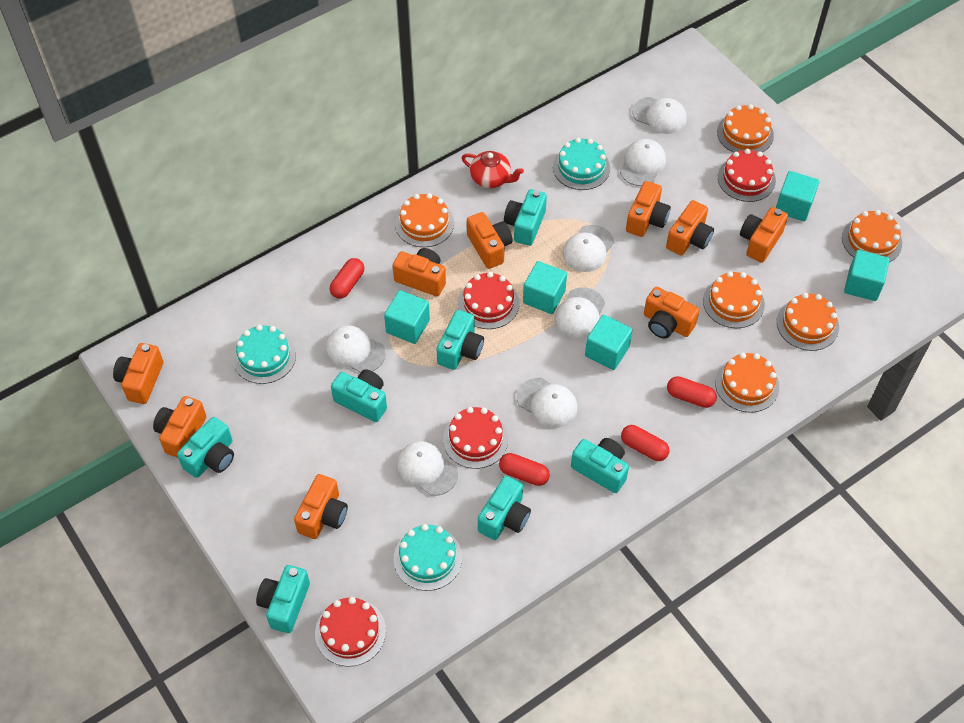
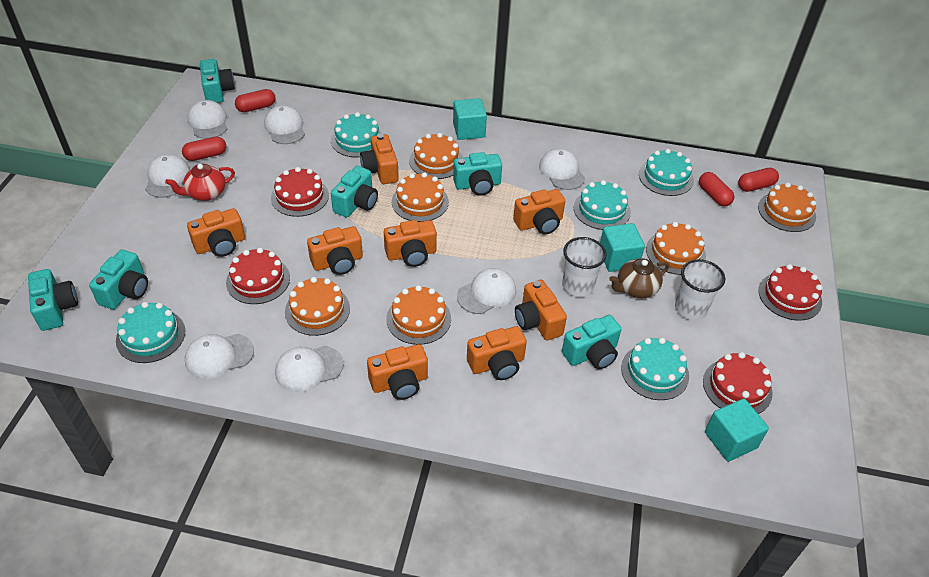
brown teapot: 0 -> 1
orange camera: 9 -> 8
turquoise cake: 3 -> 5
turquoise camera: 7 -> 6
turquoise cube: 5 -> 3
white cup: 0 -> 2

